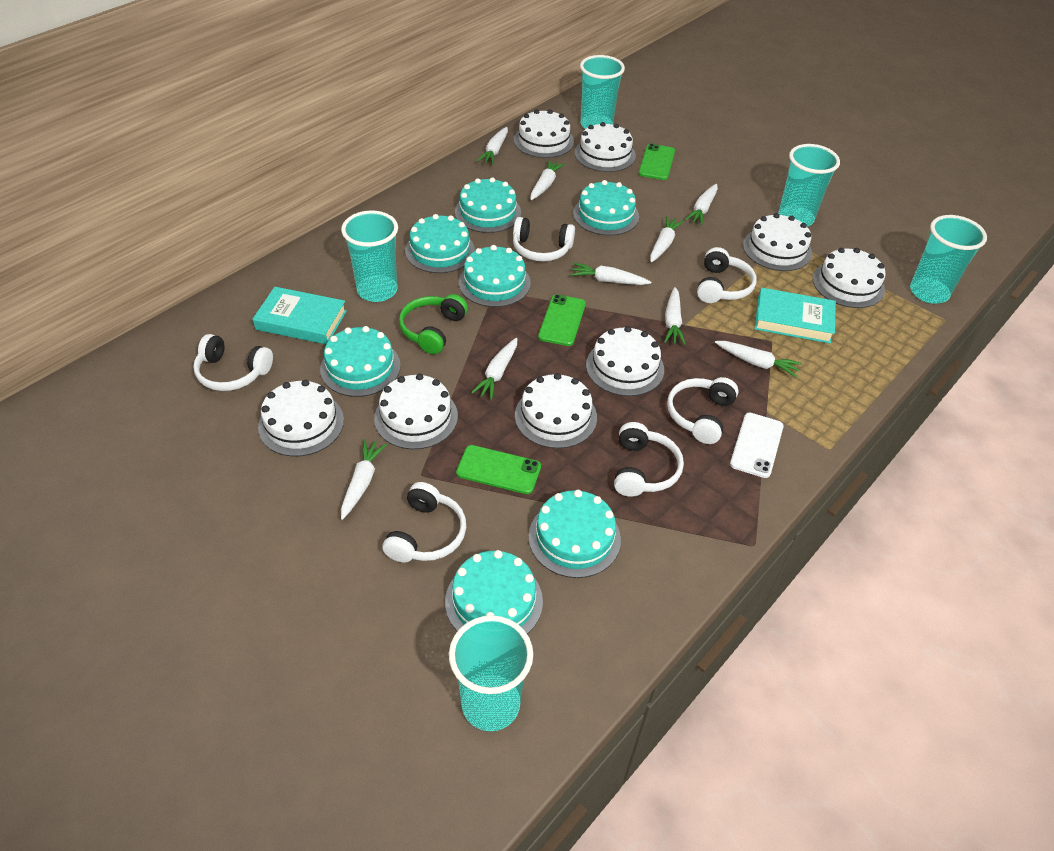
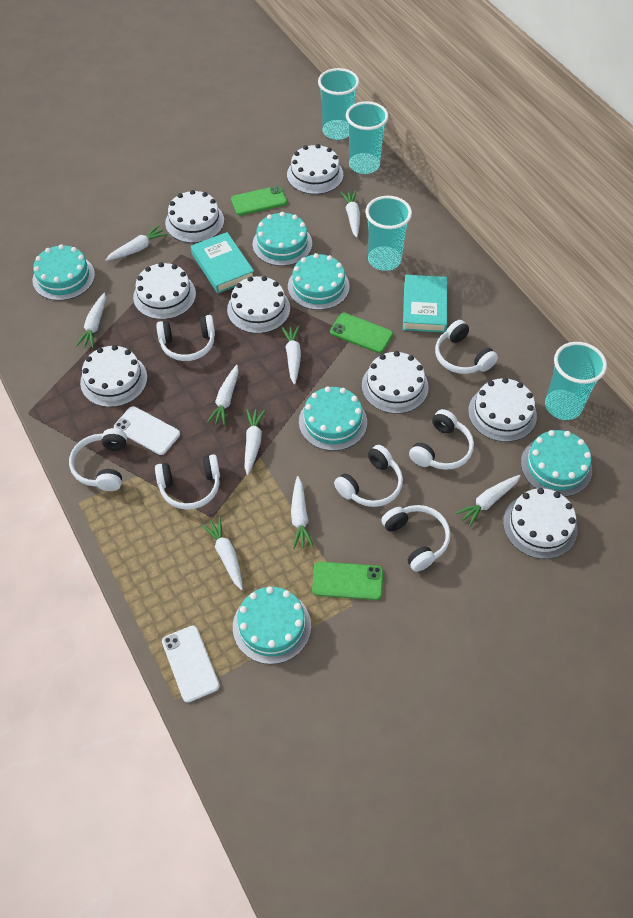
green headphones: 1 -> 0
turquoise cake: 7 -> 6
turquoise cup: 5 -> 4
white headphones: 6 -> 7
white phone: 1 -> 2

